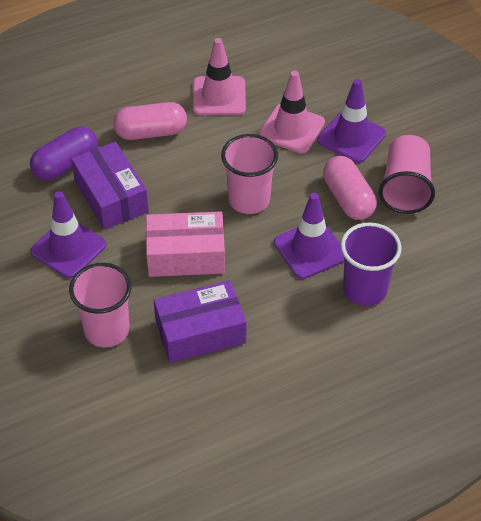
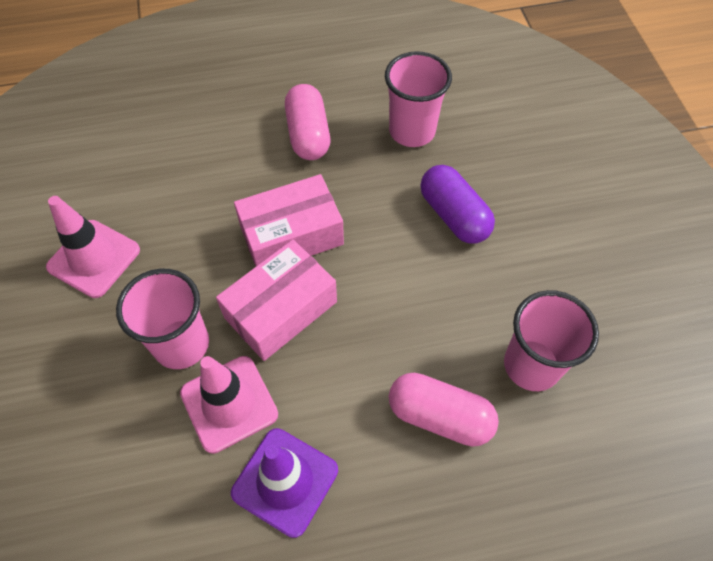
pink box: 1 -> 2
purple box: 2 -> 0
purple cup: 1 -> 0
purple traffic cone: 3 -> 1

